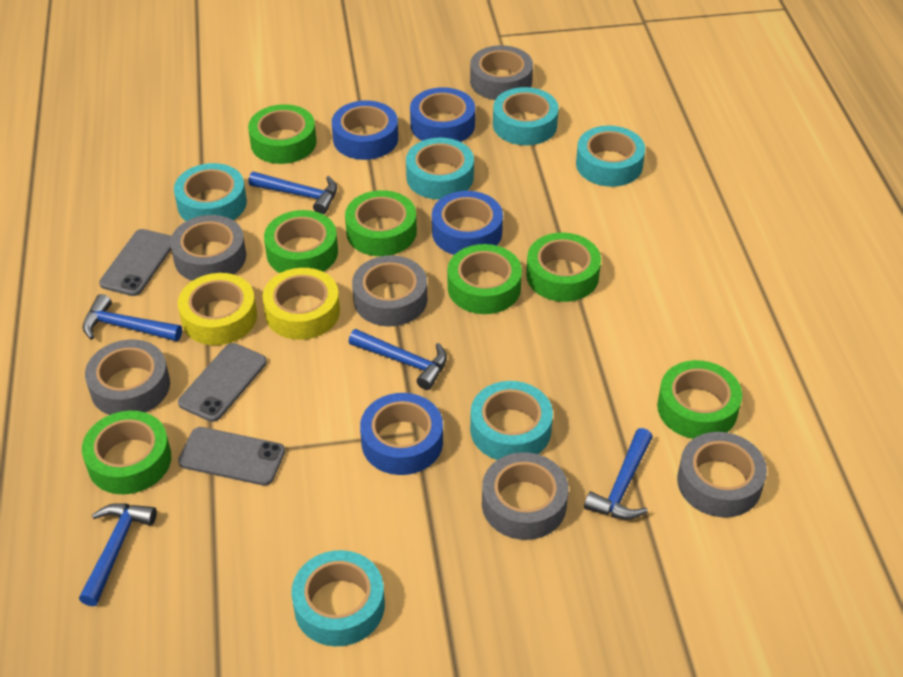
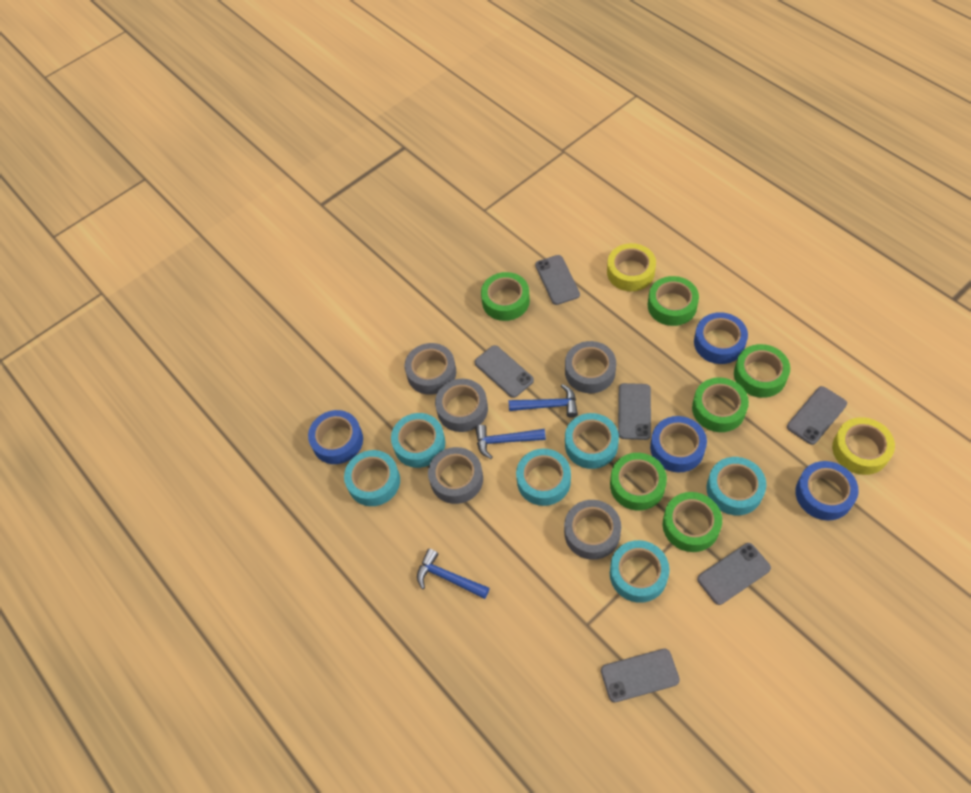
blue hammer: 5 -> 3
green tape: 7 -> 6
grey phone: 3 -> 6
grey tape: 6 -> 5

